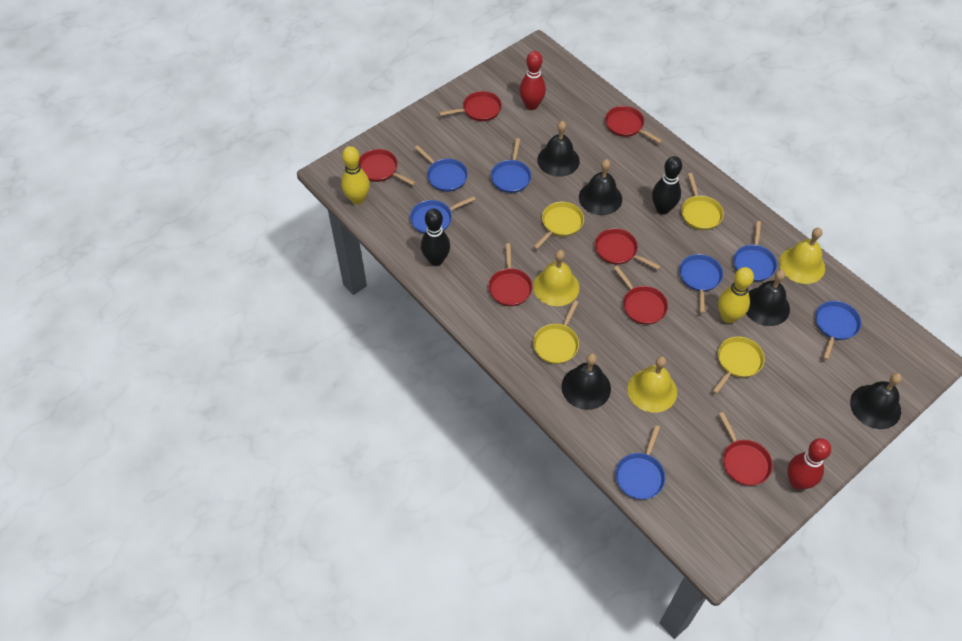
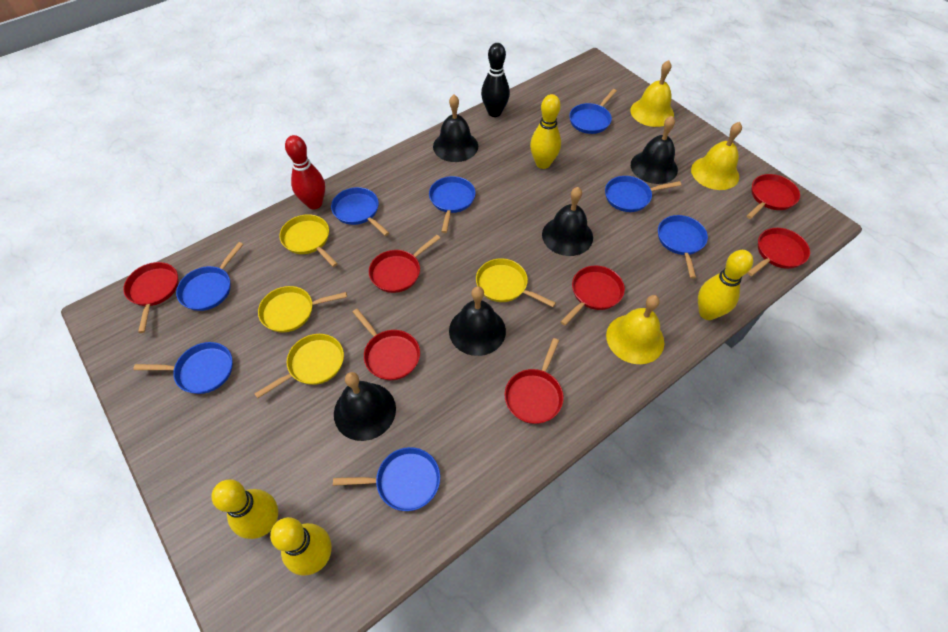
black bowling pin: 2 -> 1
blue pan: 7 -> 8
red bowling pin: 2 -> 1
yellow bowling pin: 2 -> 4

